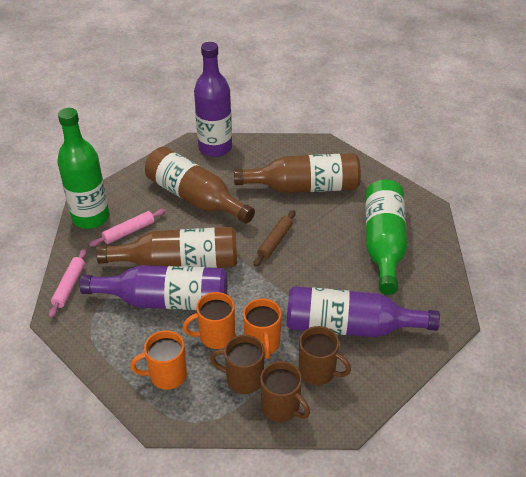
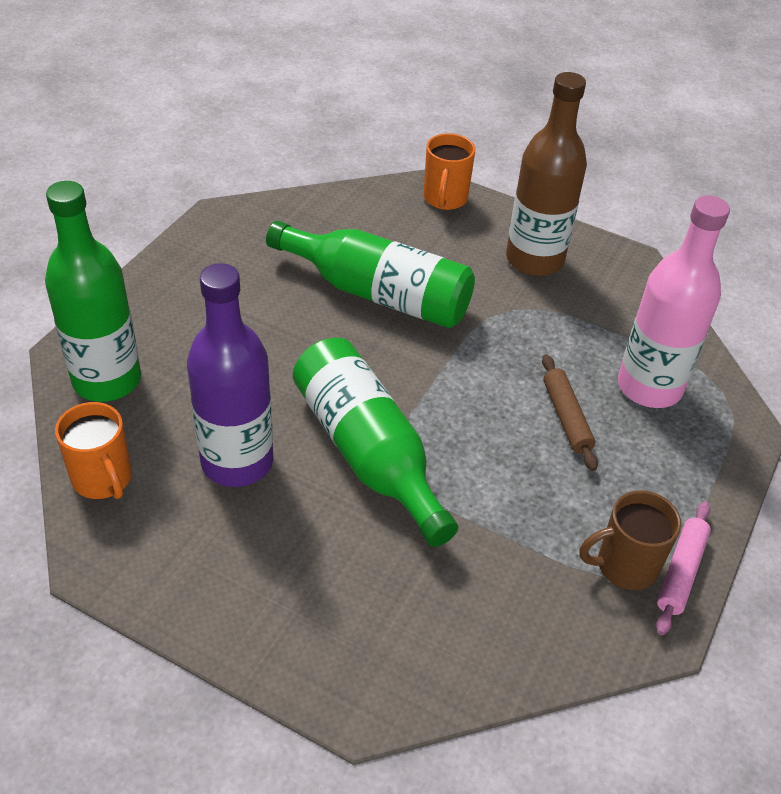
brown bottle: 3 -> 1
brown mug: 3 -> 1
green bottle: 2 -> 3
orange mug: 3 -> 2
pink bottle: 0 -> 1
pink rolling pin: 2 -> 1
purple bottle: 3 -> 1

